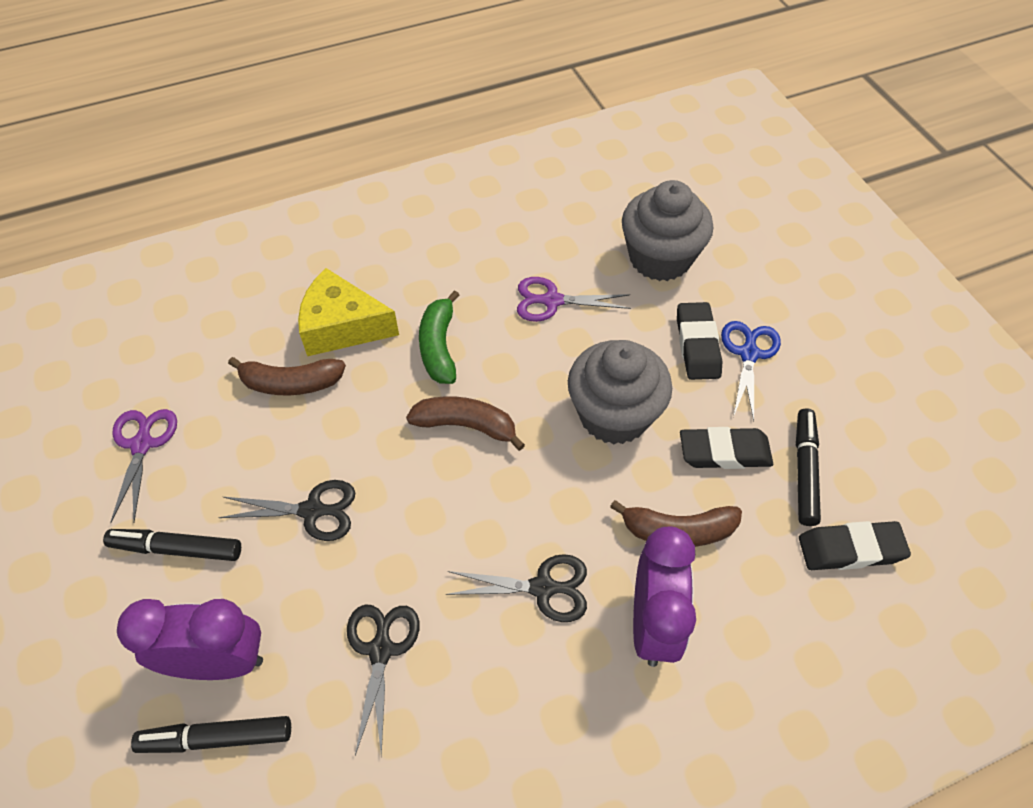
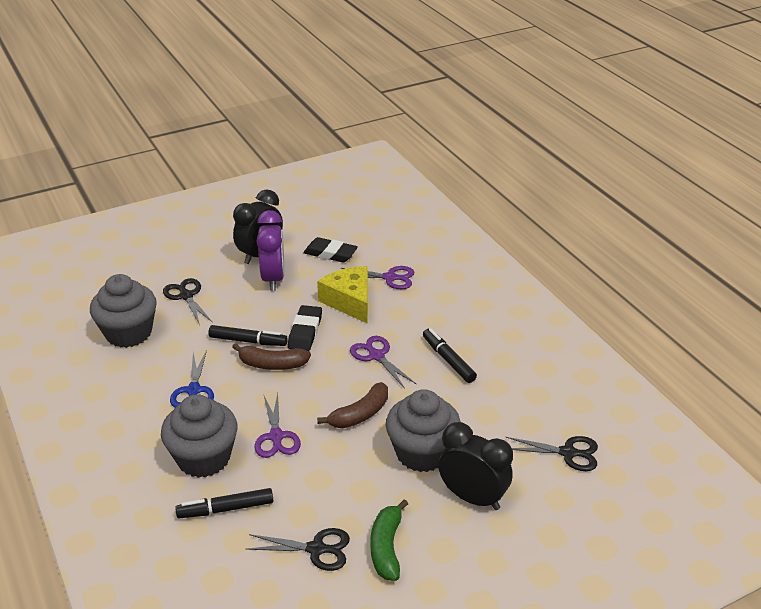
black clock: 0 -> 2
black eraser: 3 -> 2
brown banana: 3 -> 2
grey cupcake: 2 -> 3
purple clock: 2 -> 1
purple scissors: 2 -> 3

